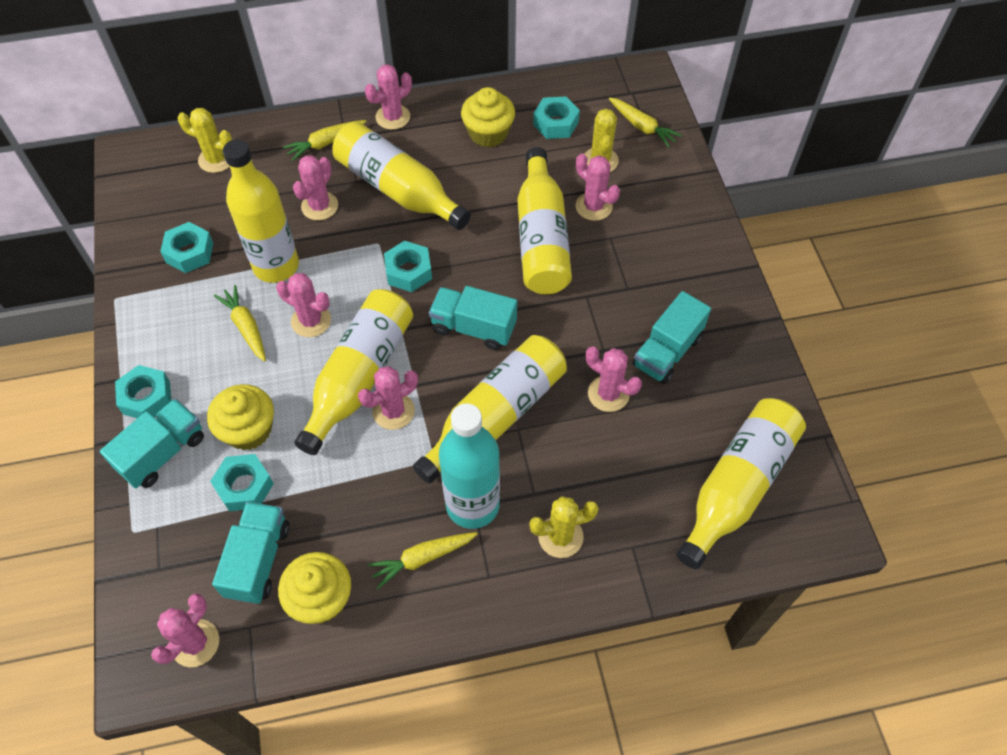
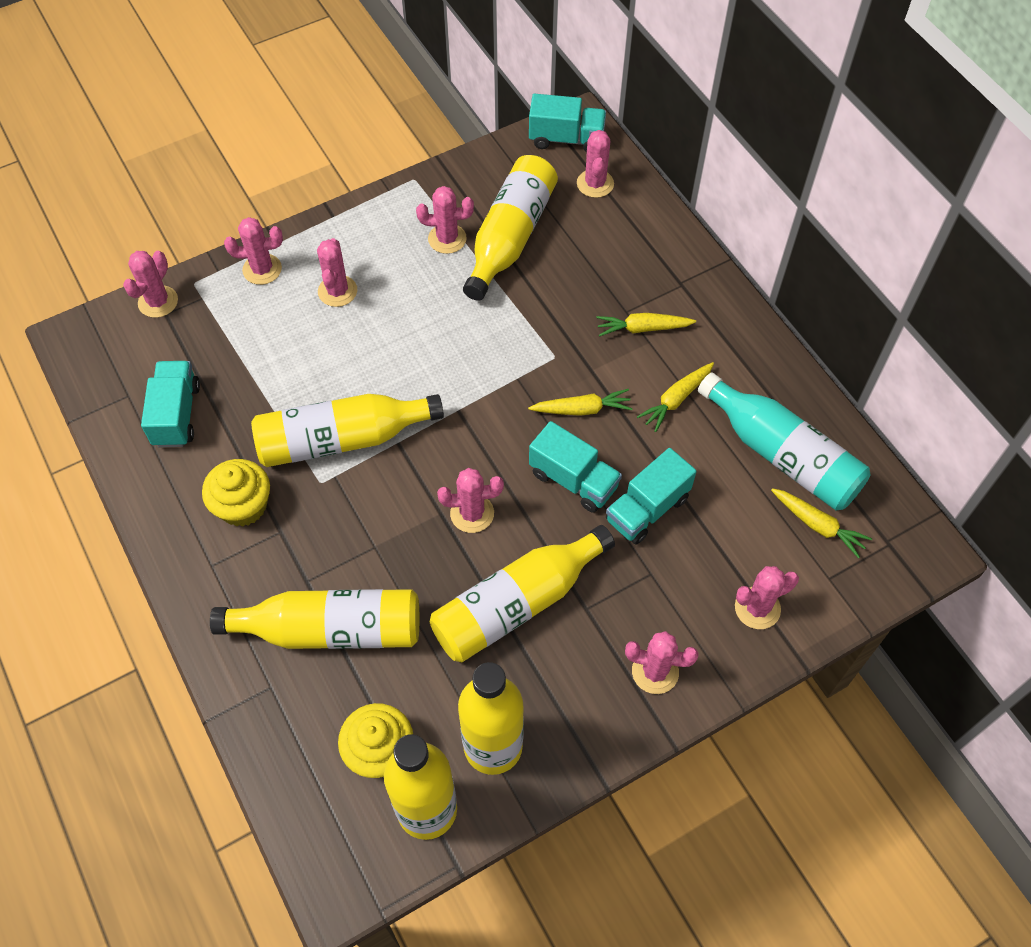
pink cactus: 7 -> 8
turquoise nut: 5 -> 0
yellow cactus: 3 -> 0
yellow cupcake: 3 -> 2

